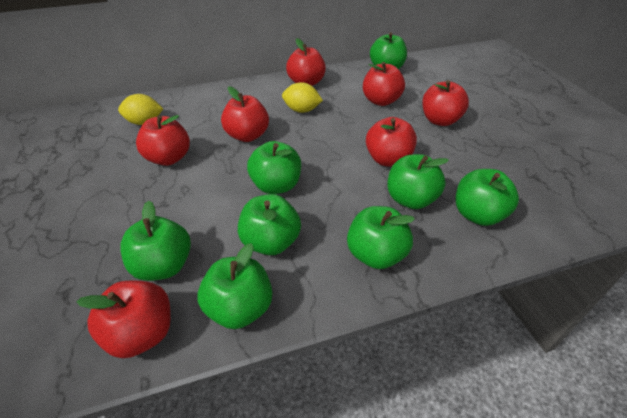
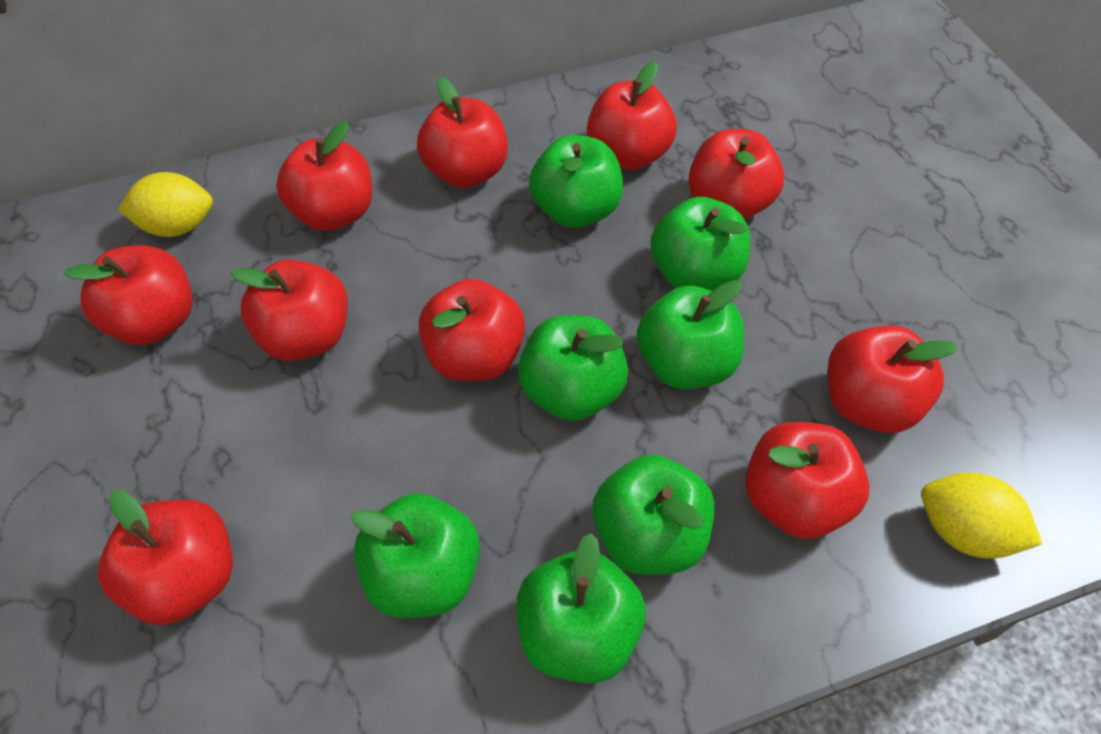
green apple: 8 -> 7
red apple: 7 -> 10

